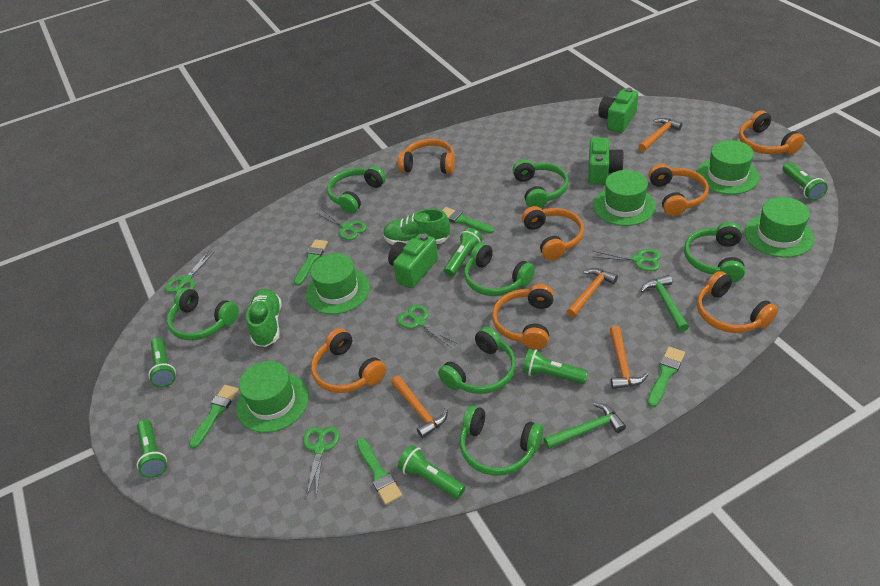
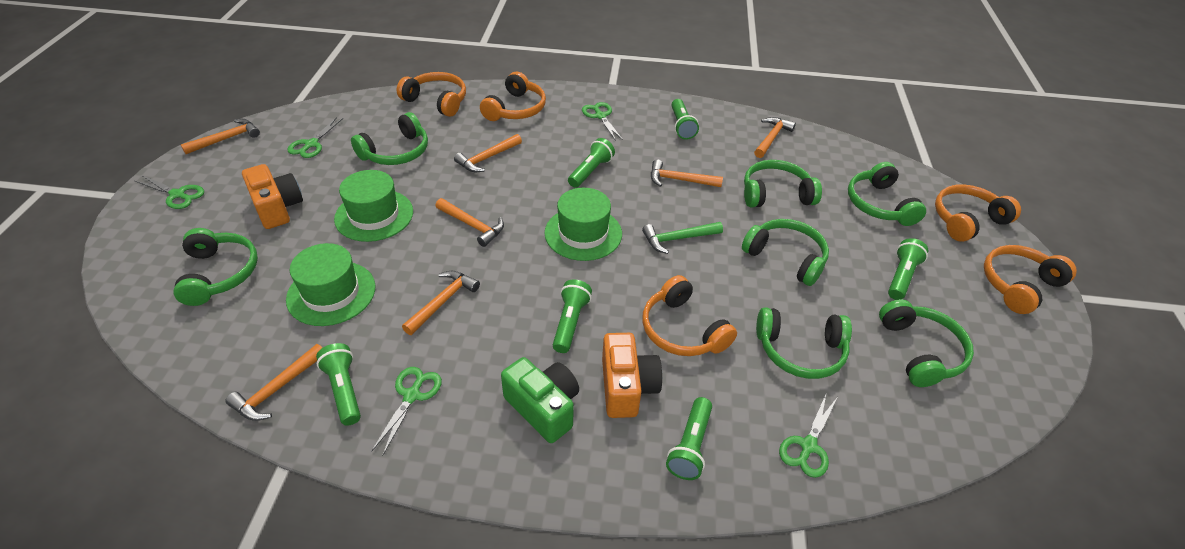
green brush: 5 -> 0
green camera: 3 -> 1
green hammer: 2 -> 1
green hat: 5 -> 3
green shoe: 2 -> 0
orange camera: 0 -> 2
orange hammer: 4 -> 7
orange headphones: 7 -> 5

